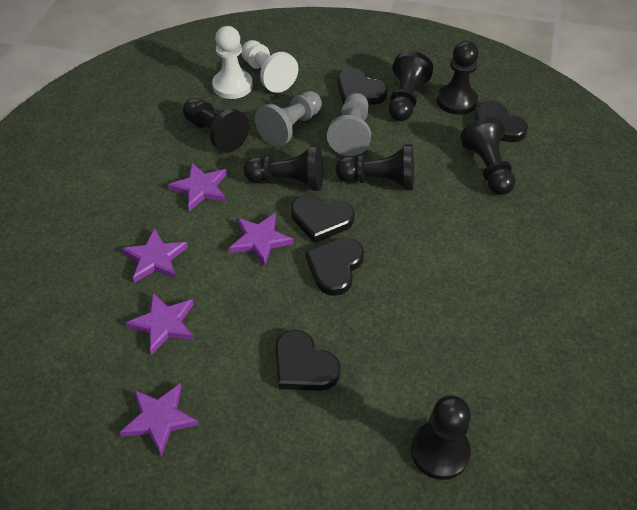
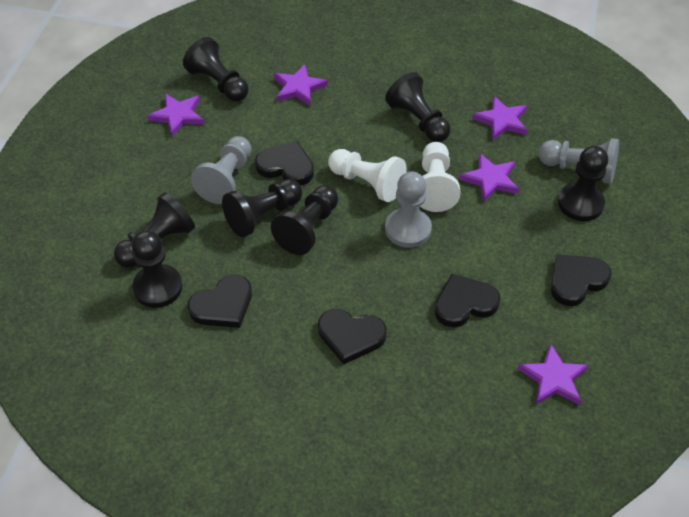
grey pawn: 2 -> 3

